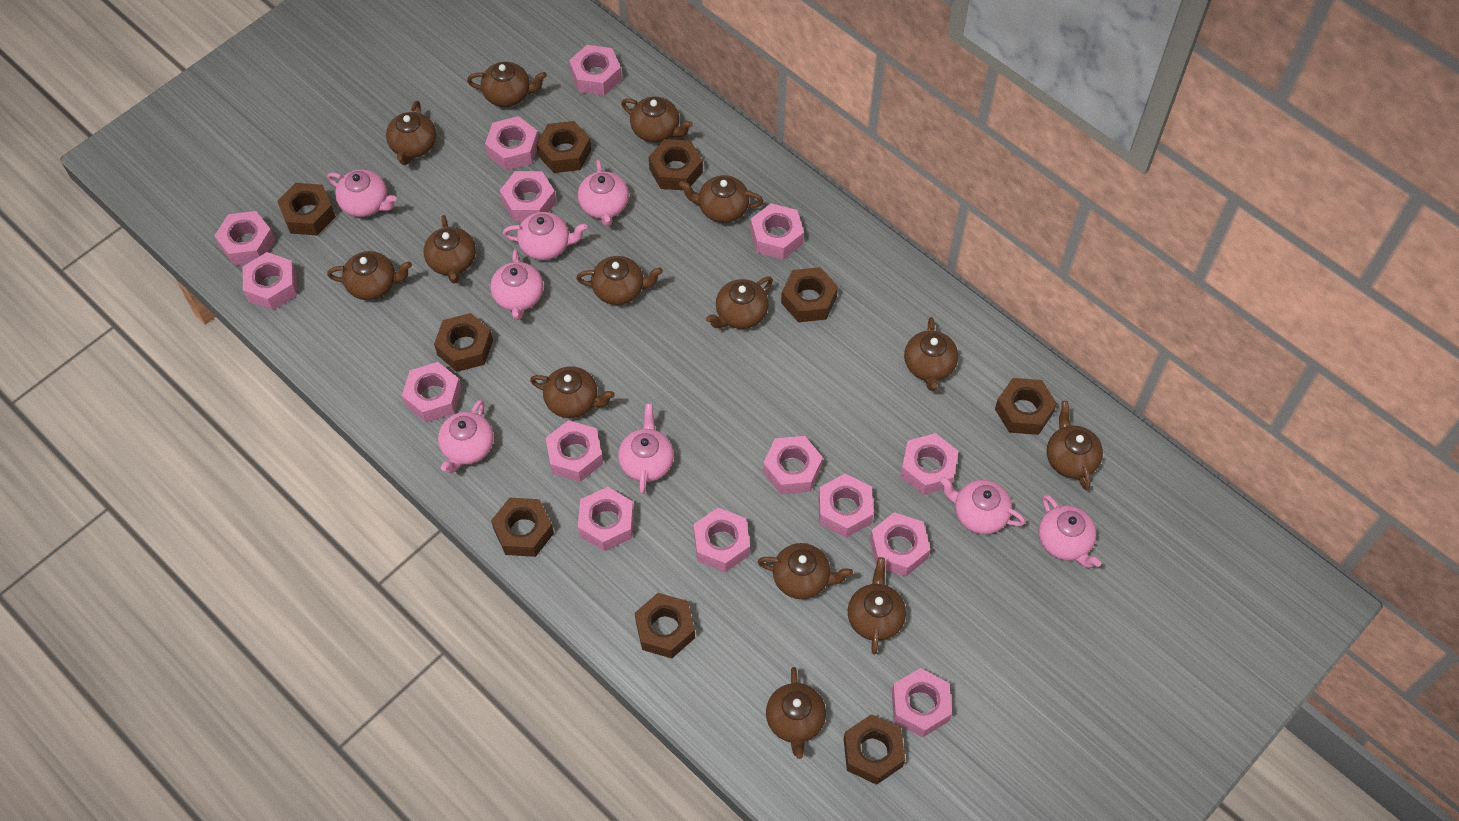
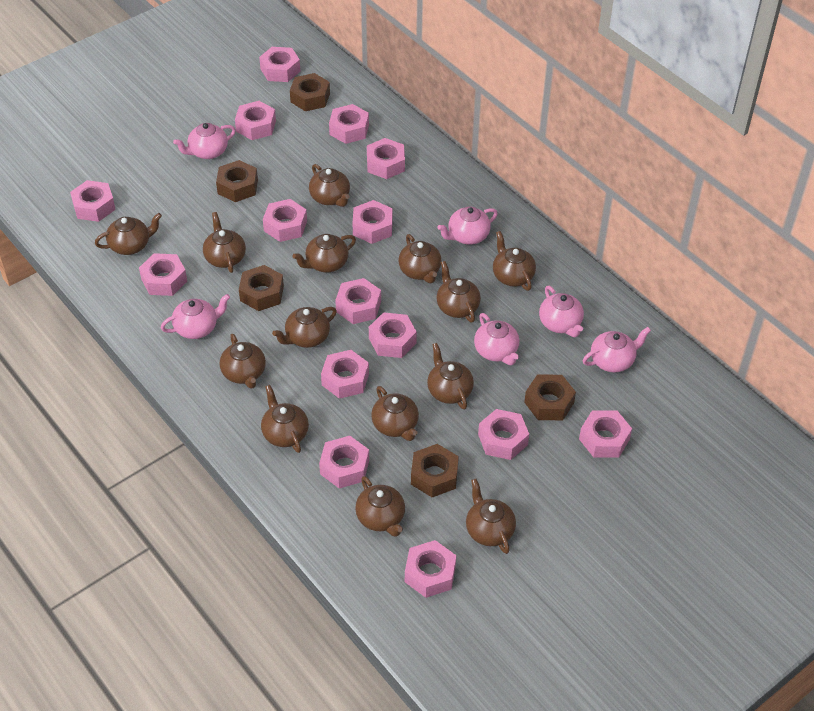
brown nut: 9 -> 5
pink teapot: 8 -> 6

